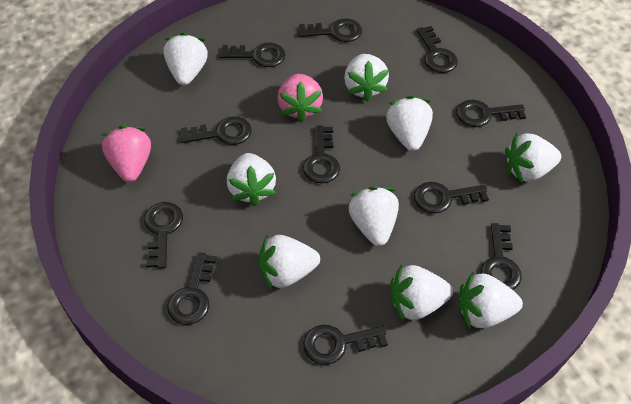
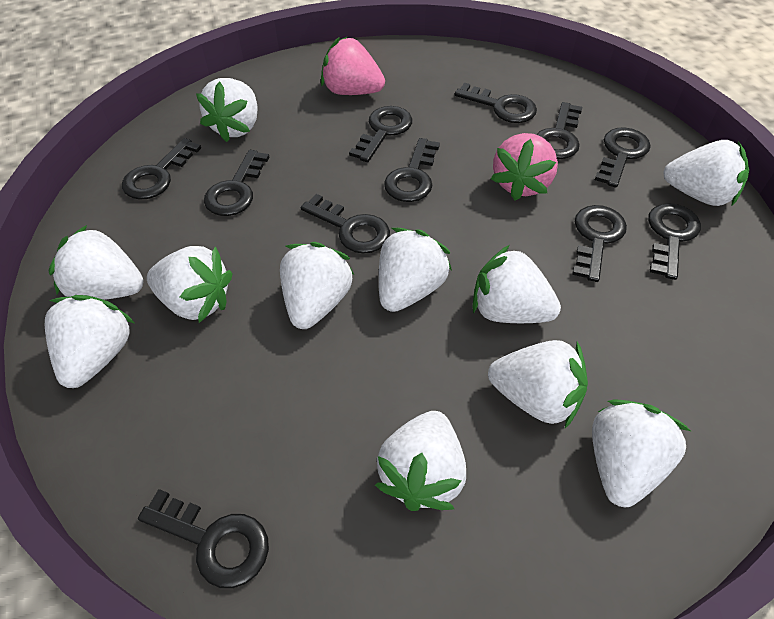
white strawberry: 9 -> 11

